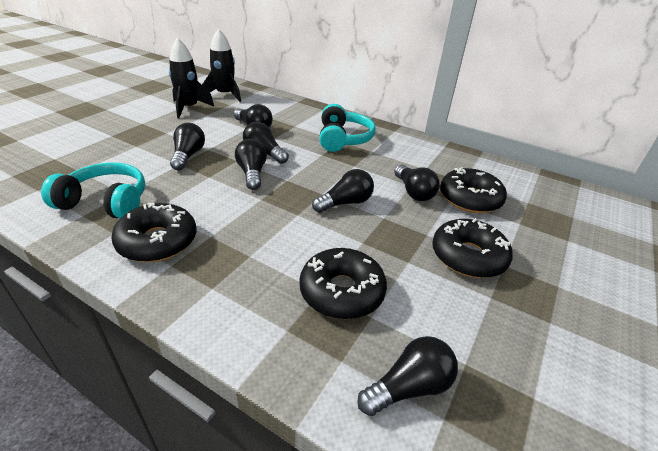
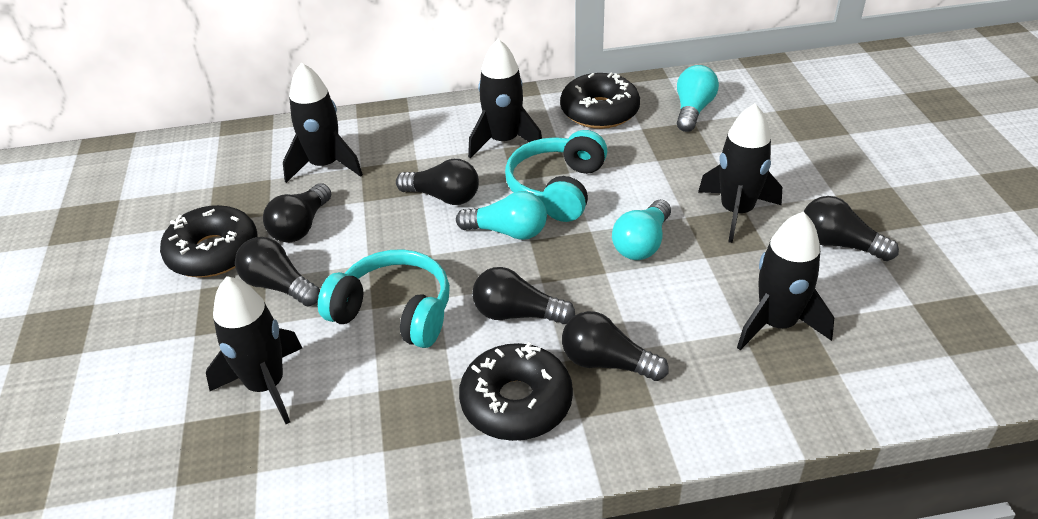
black donut: 4 -> 3
black light bulb: 7 -> 6
black rocket: 2 -> 5
turquoise light bulb: 0 -> 3

